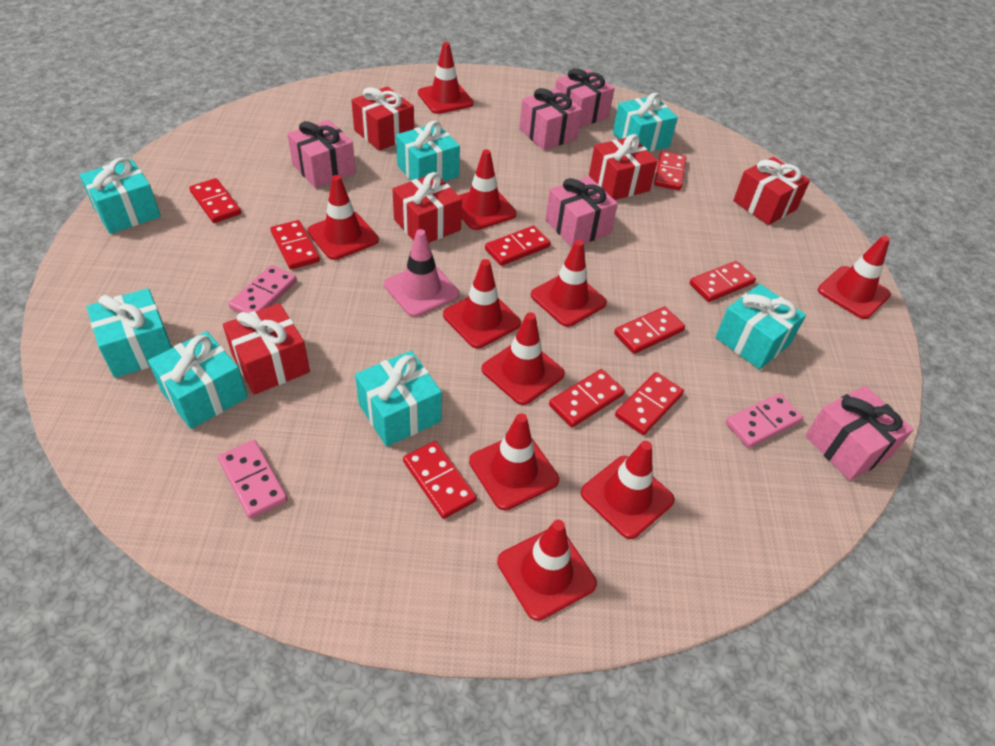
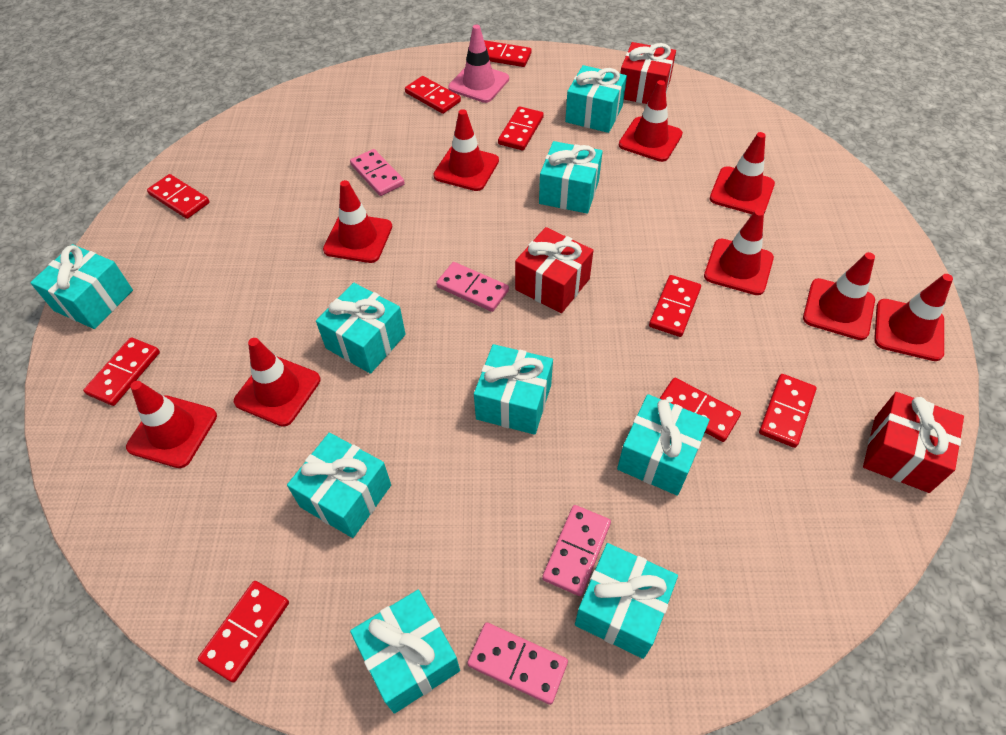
pink domino: 3 -> 4
pink gift: 5 -> 0
red gift: 5 -> 3
red traffic cone: 10 -> 9
turquoise gift: 7 -> 9

